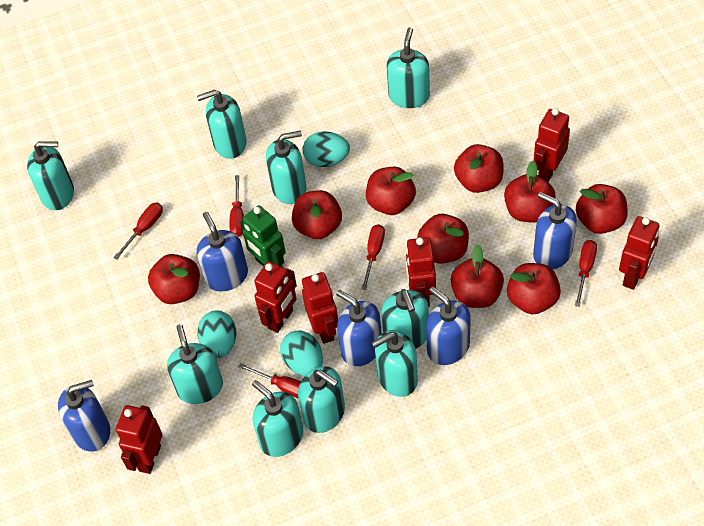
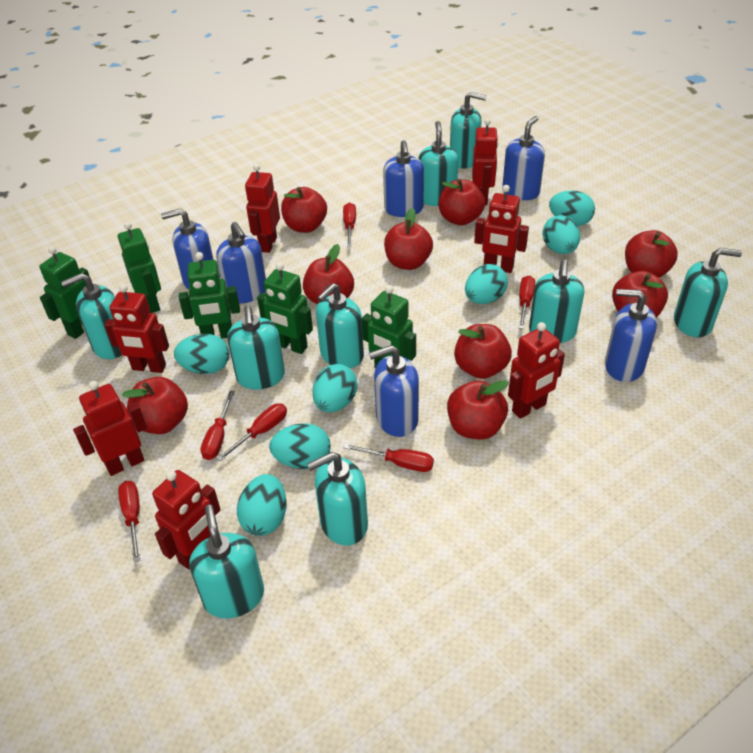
blue soap dispenser: 5 -> 6
green robot: 1 -> 5
red robot: 6 -> 7
red screwdriver: 5 -> 6
turquoise egg: 3 -> 7

